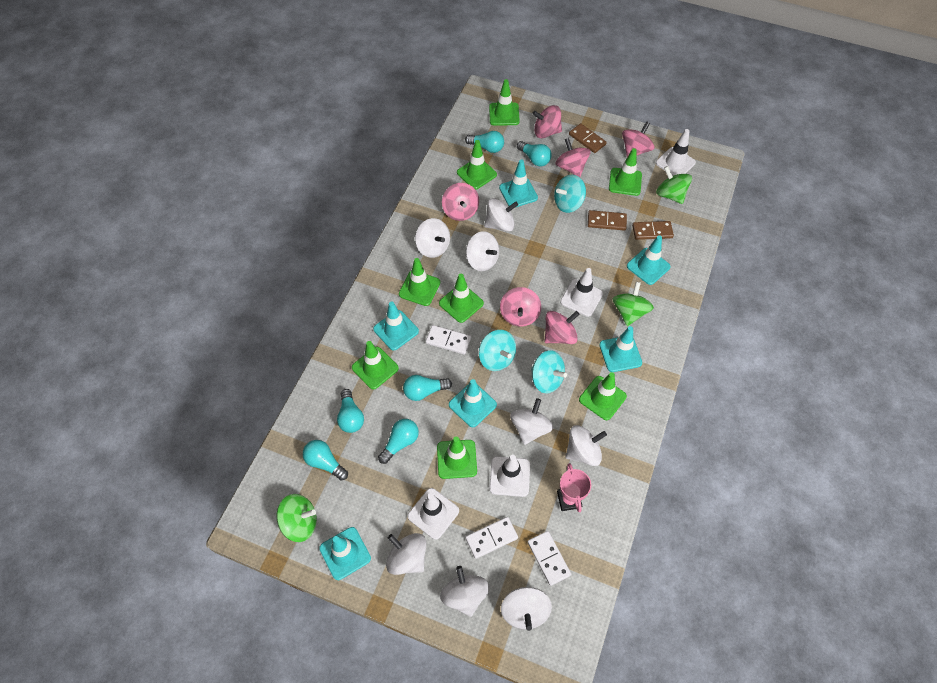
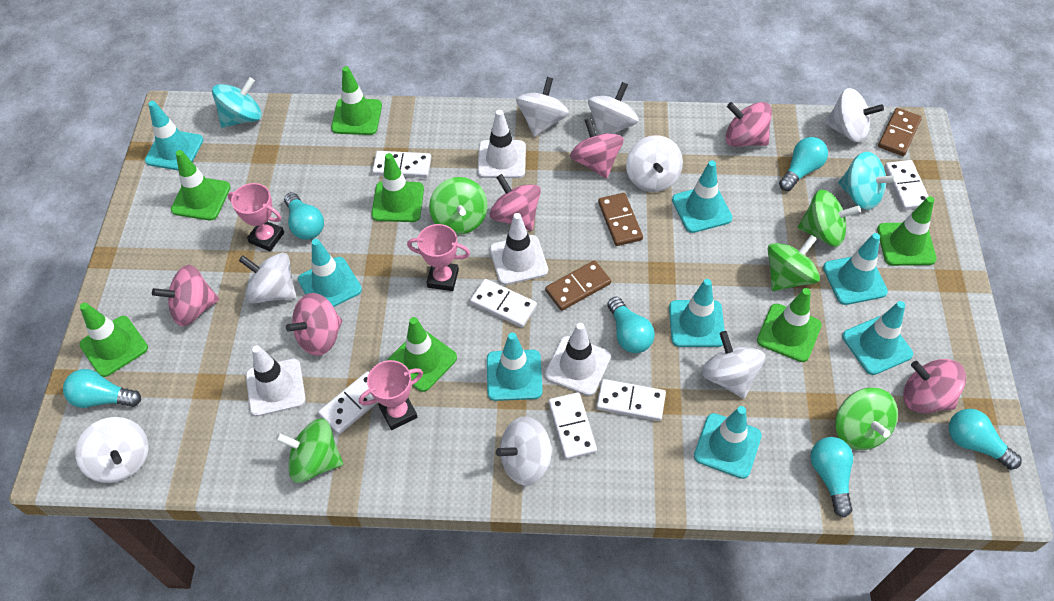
green spinning top: 3 -> 5
green traffic cone: 8 -> 7
pink trophy: 1 -> 3
turquoise spinning top: 3 -> 2
turquoise traffic cone: 6 -> 8
white domino: 3 -> 6

